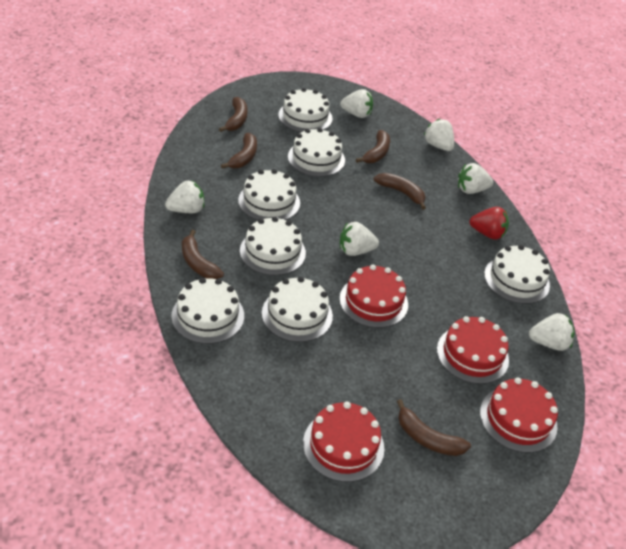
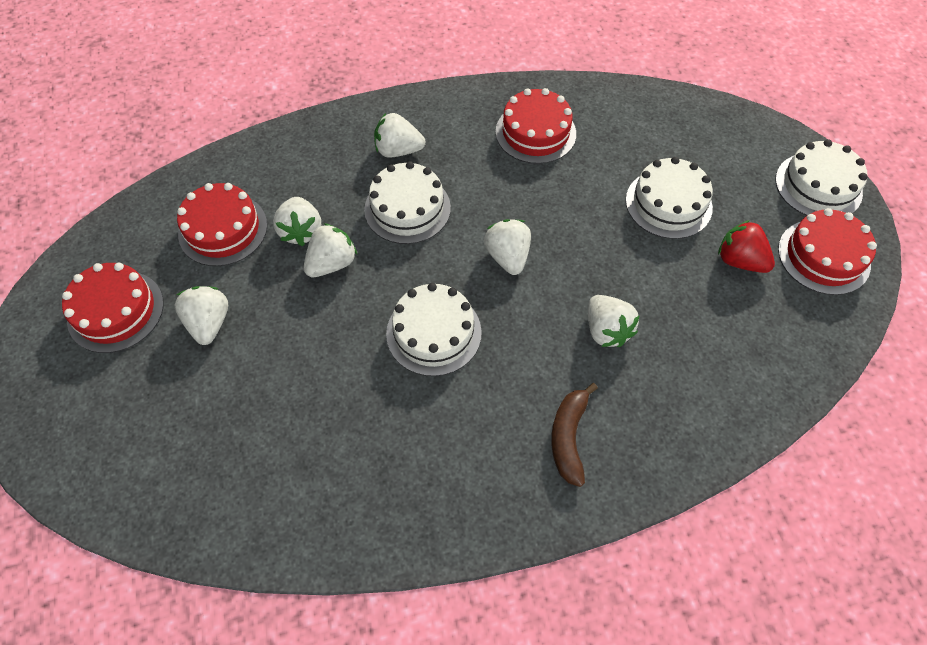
brown banana: 6 -> 1
white cake: 7 -> 4

